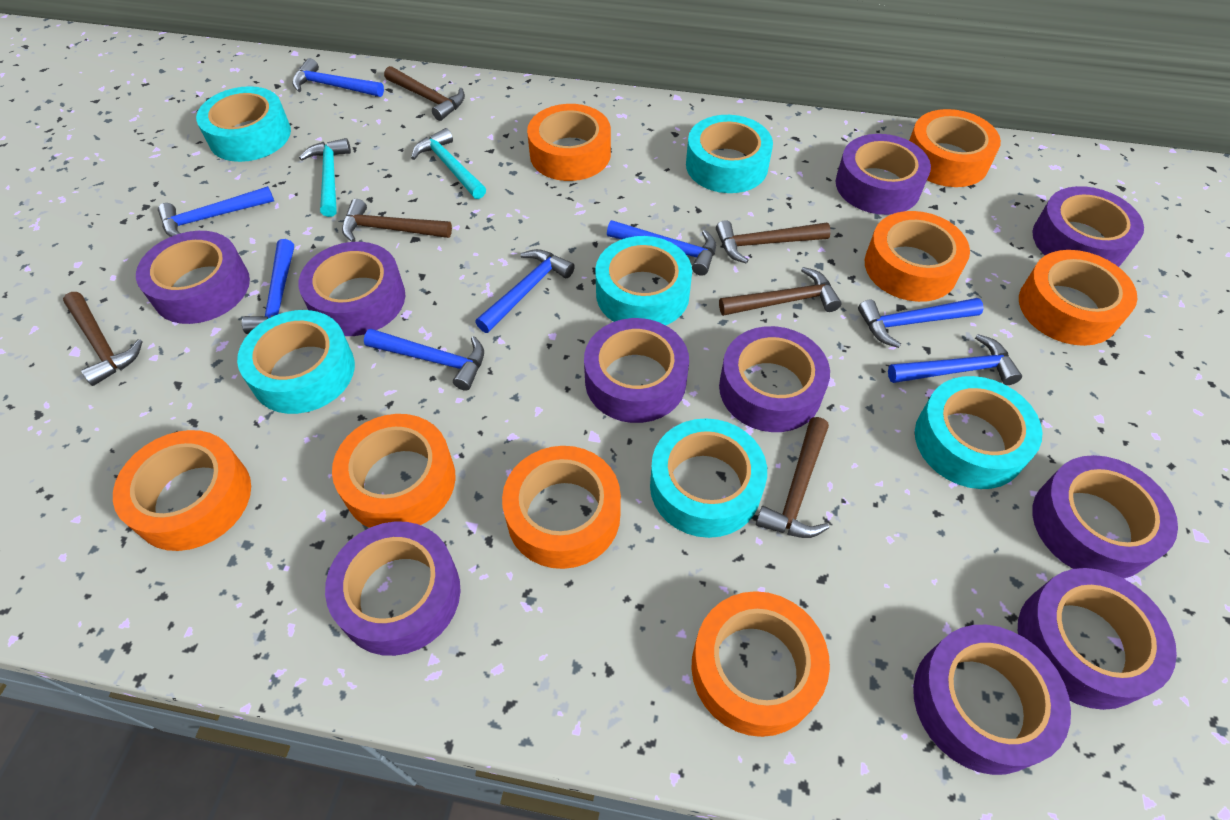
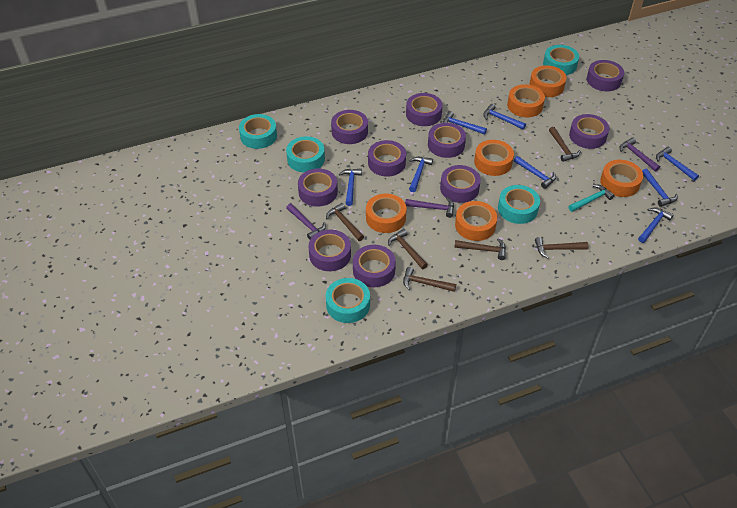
orange tape: 8 -> 6
purple hammer: 0 -> 3
turquoise hammer: 2 -> 1
turquoise tape: 6 -> 5

